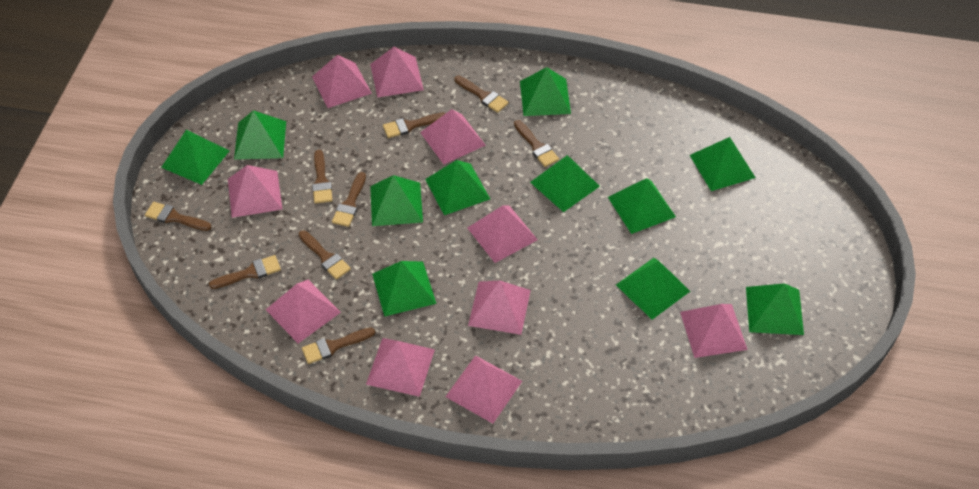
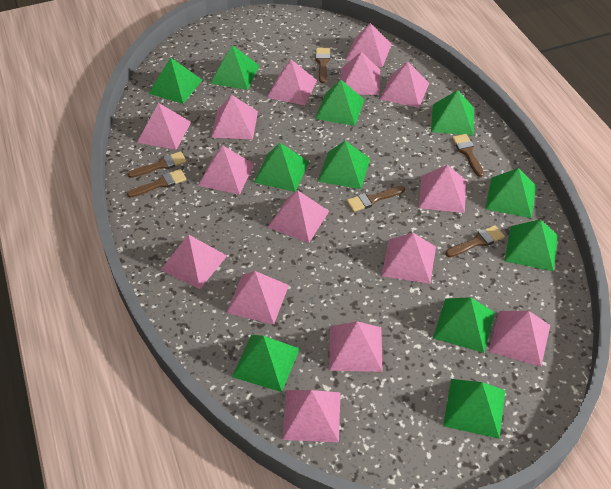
brown brush: 9 -> 6
pink pyramid: 10 -> 15

